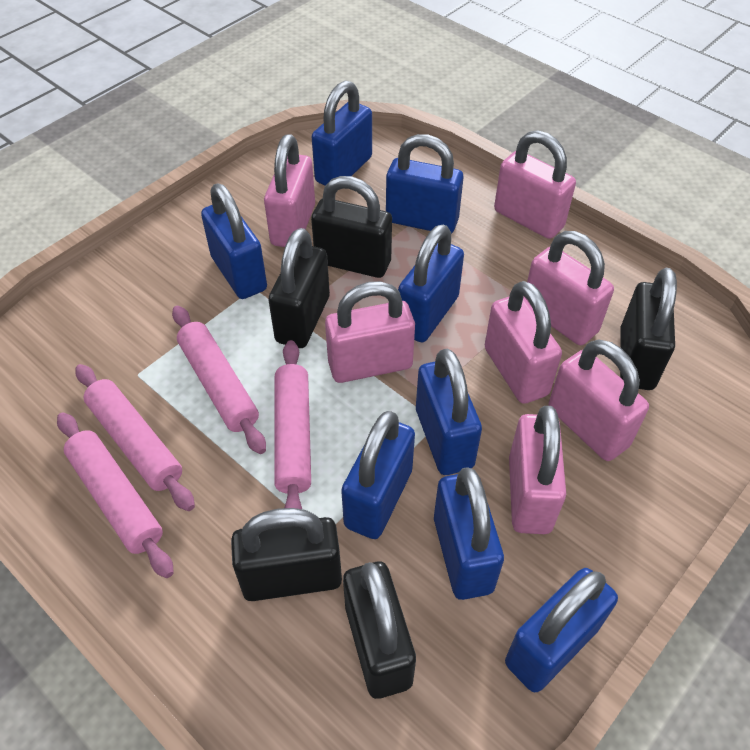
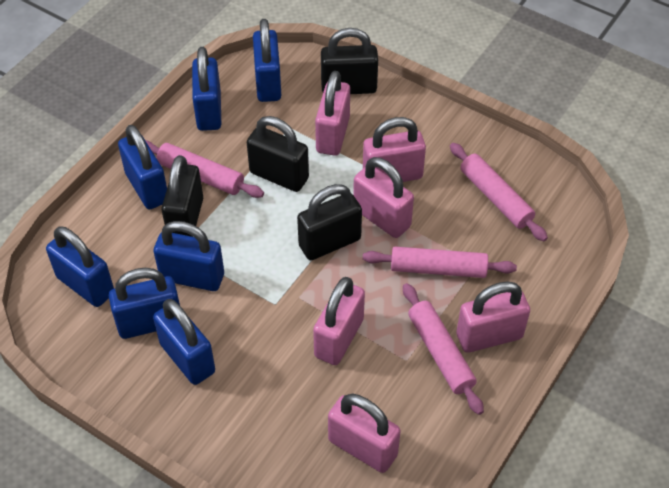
black padlock: 5 -> 4
blue padlock: 8 -> 7
pink padlock: 7 -> 6

